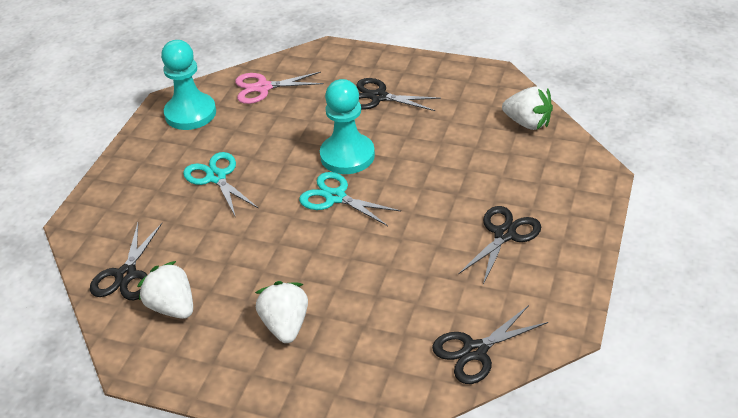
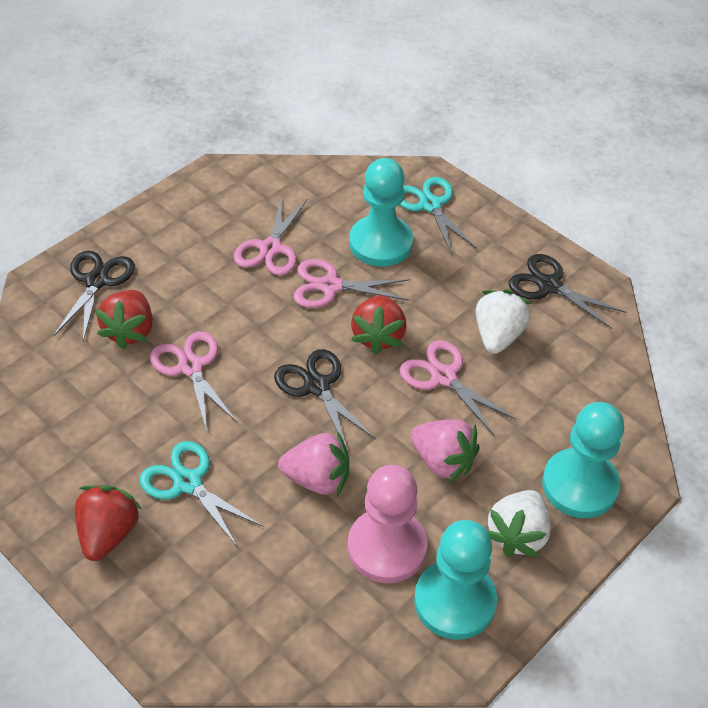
black scissors: 4 -> 3
pink pawn: 0 -> 1
pink scissors: 1 -> 4
pink strawberry: 0 -> 2
red strawberry: 0 -> 3
turquoise pawn: 2 -> 3
white strawberry: 3 -> 2

